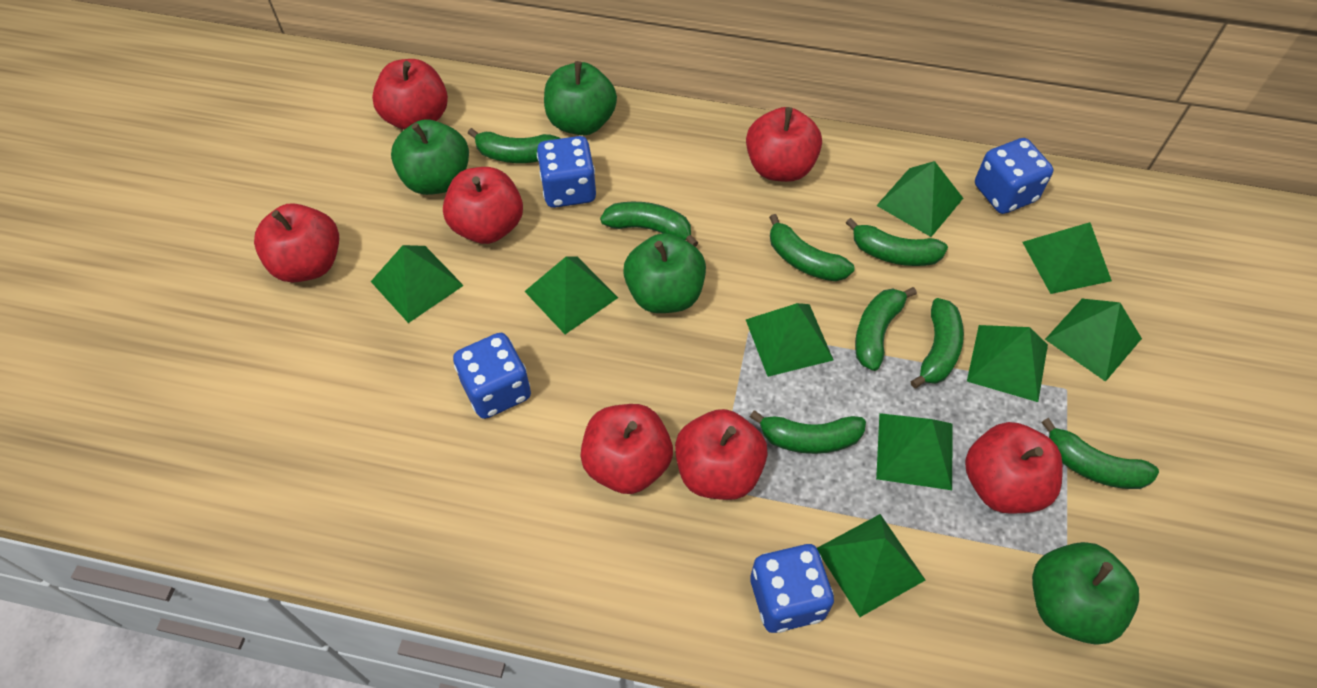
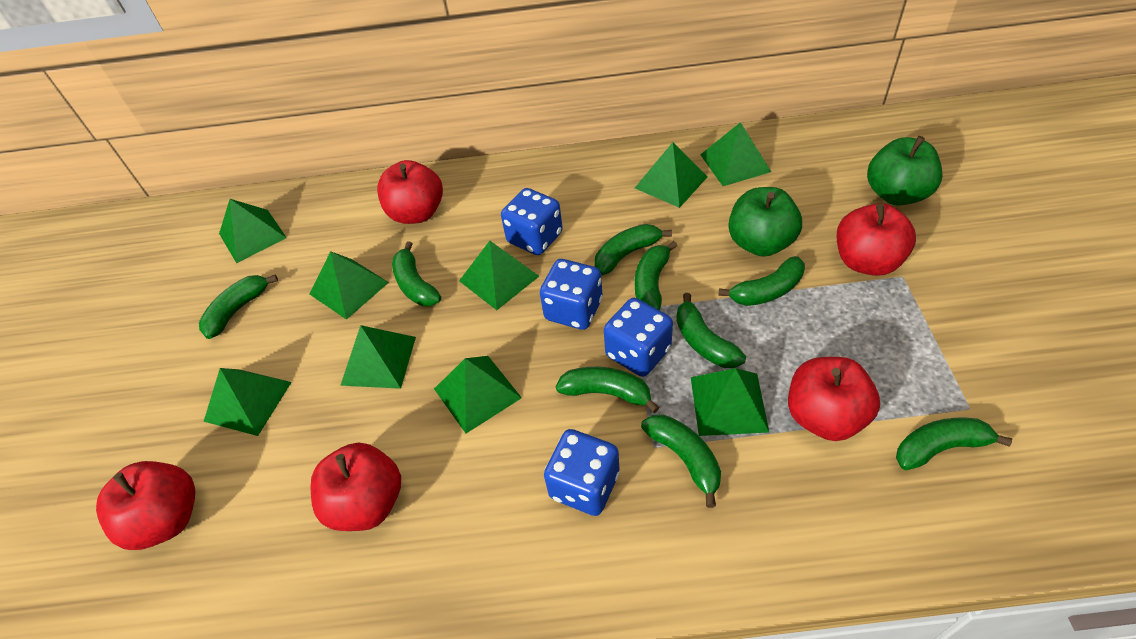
green apple: 4 -> 2
green banana: 8 -> 9
red apple: 7 -> 5

